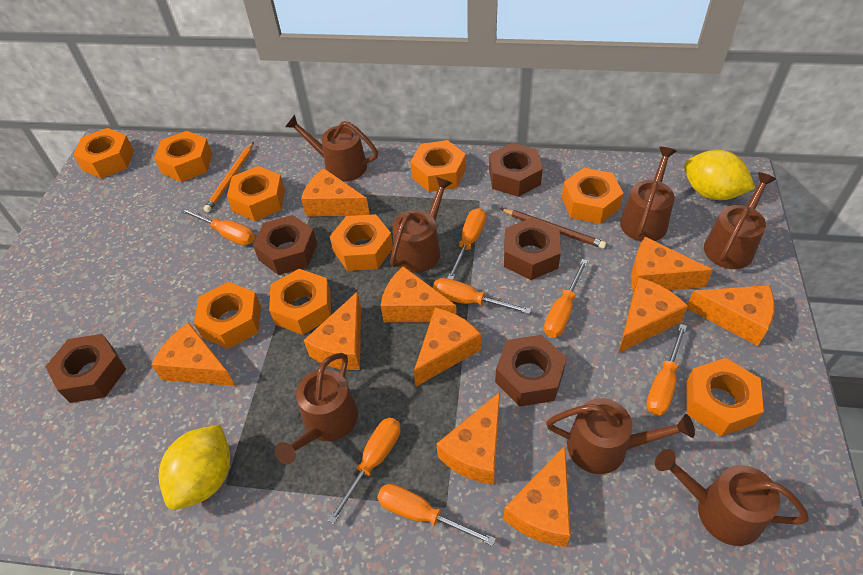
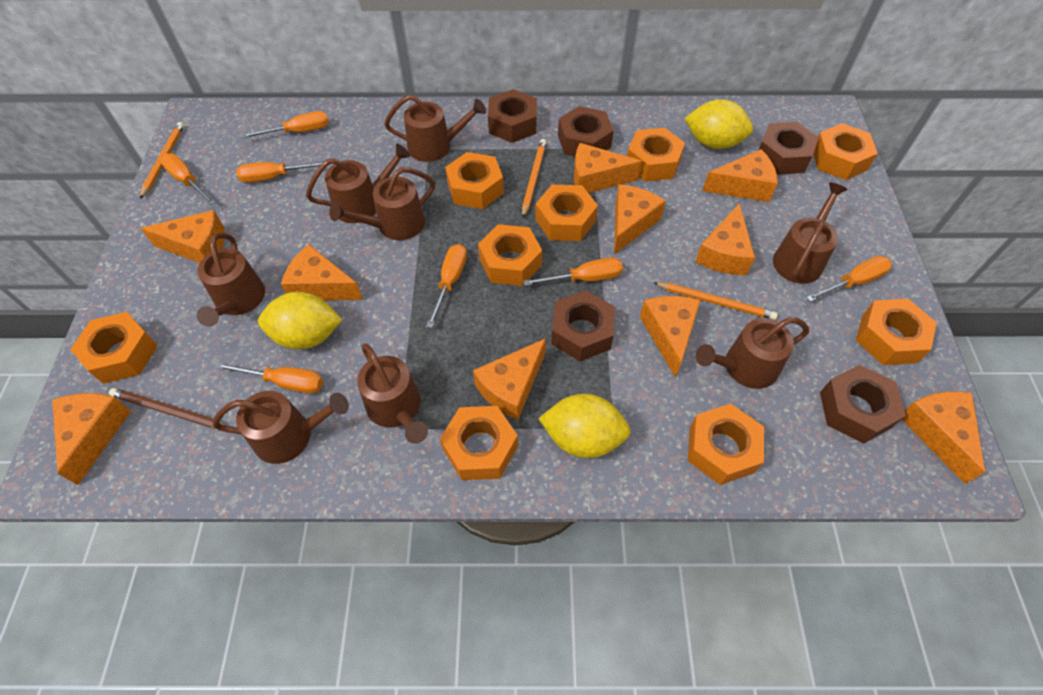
brown watering can: 7 -> 8
orange pencil: 1 -> 3
yellow lemon: 2 -> 3

